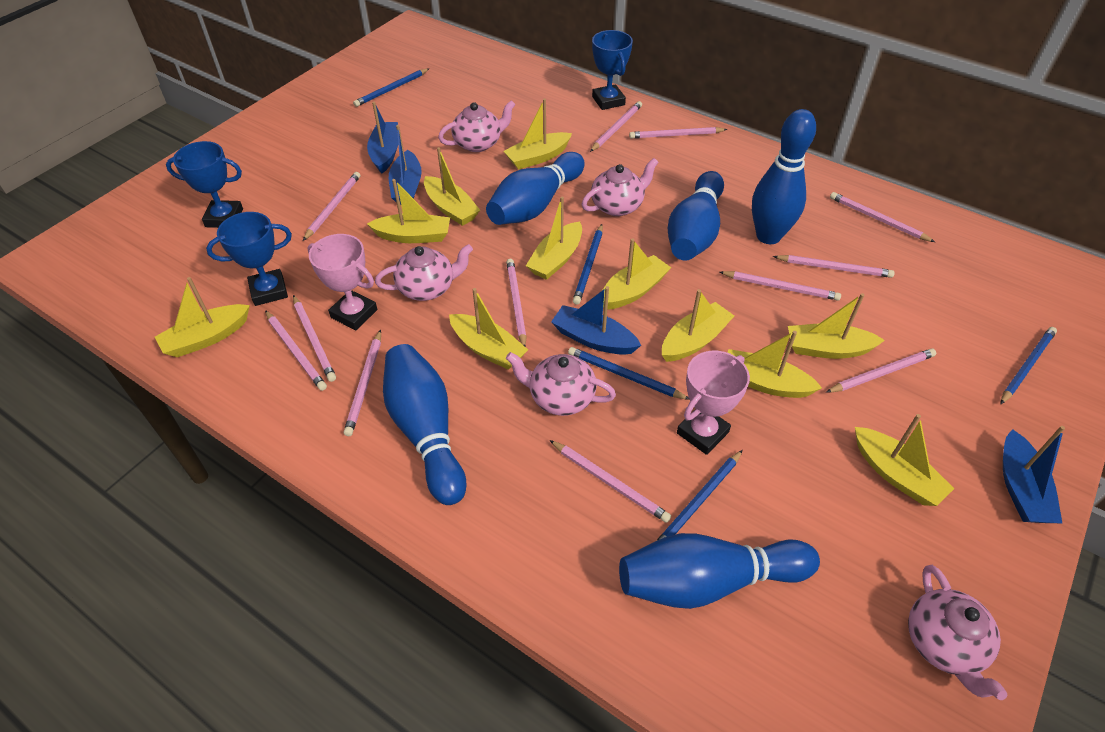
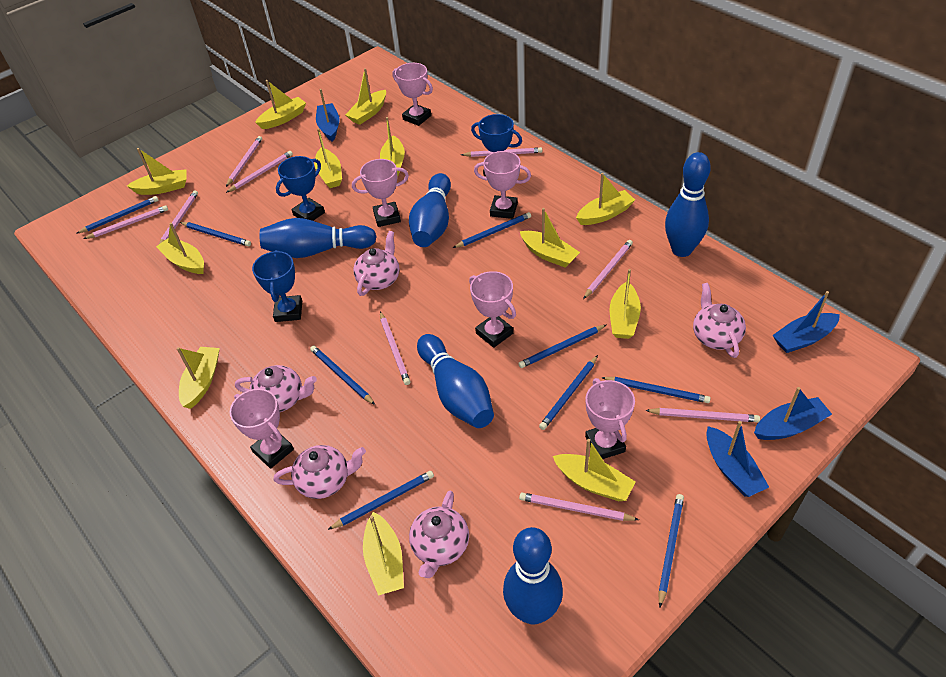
blue pencil: 5 -> 9
pink pencil: 12 -> 9
pink trophy: 2 -> 6
yellow boat: 11 -> 12

